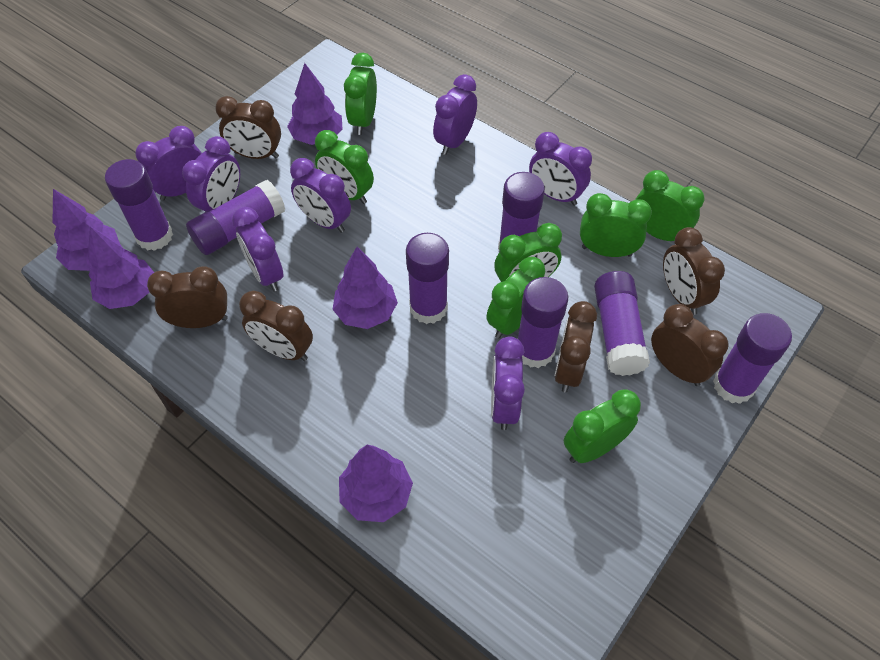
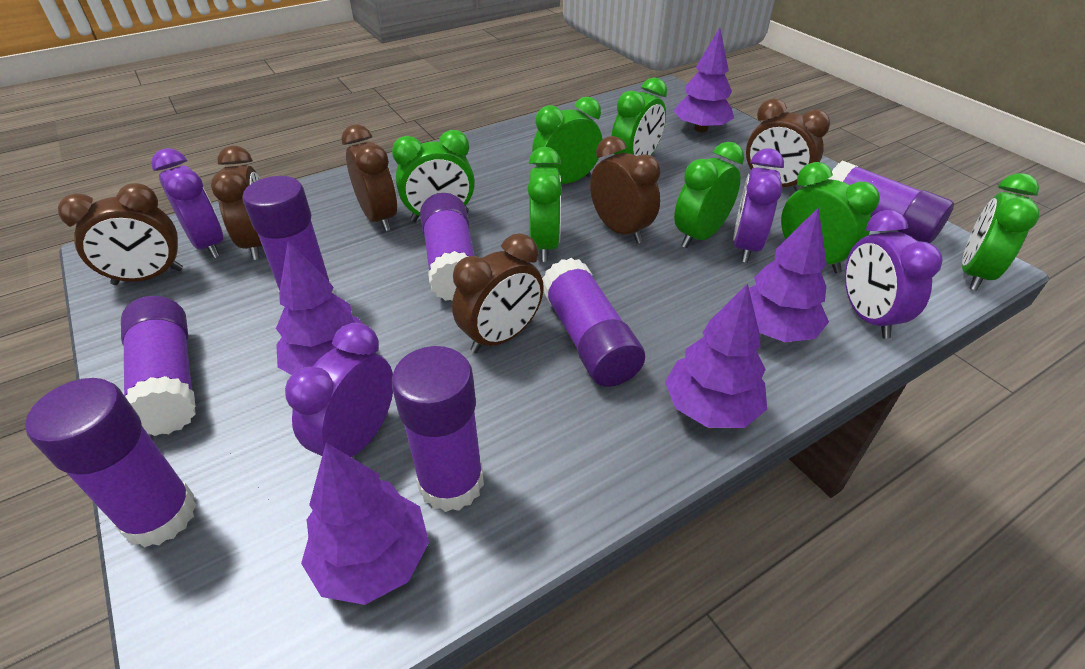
purple clock: 7 -> 4

